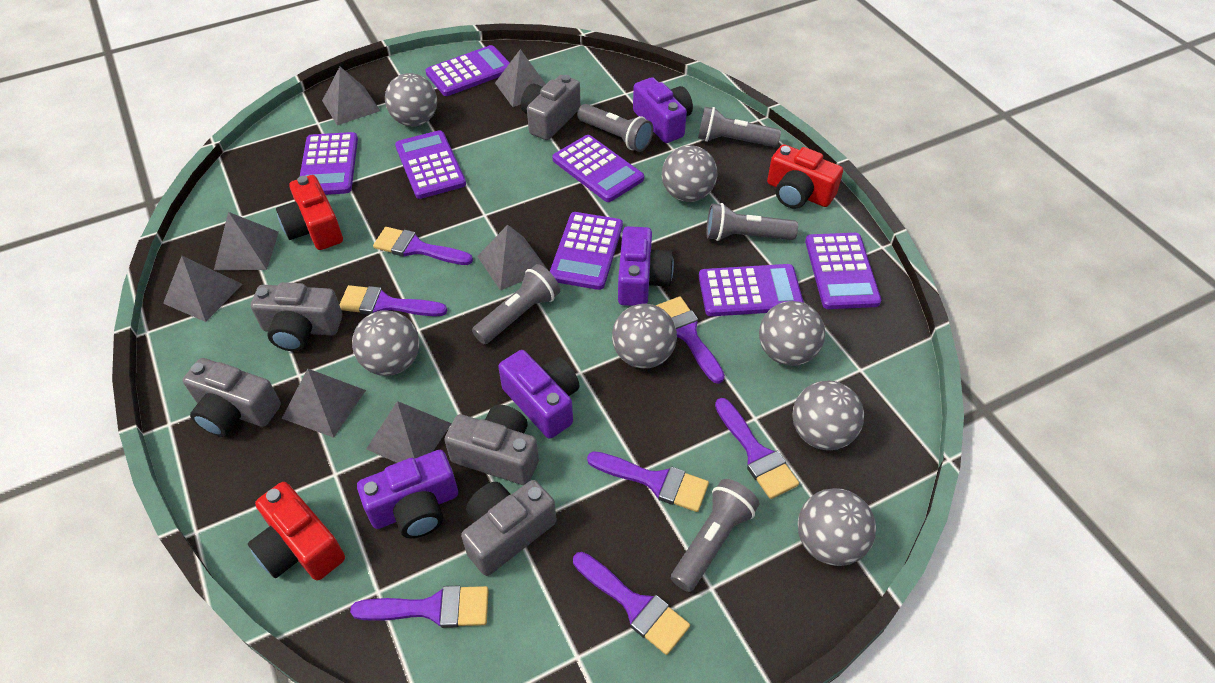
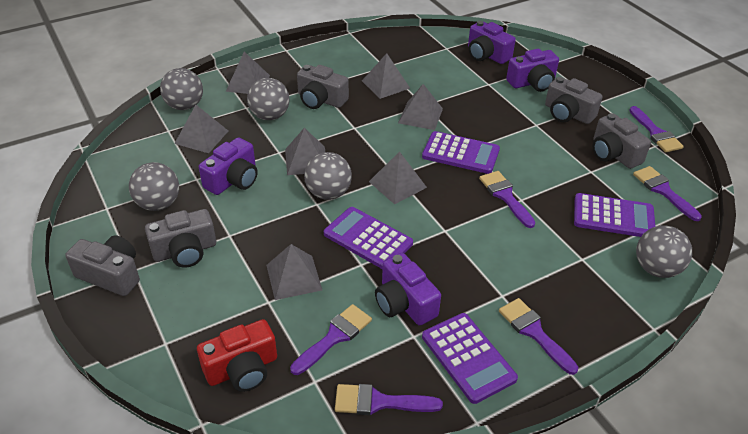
grey ball: 7 -> 5
grey flashlight: 5 -> 0
purple brush: 7 -> 6
purple calculator: 7 -> 4
red camera: 3 -> 1

